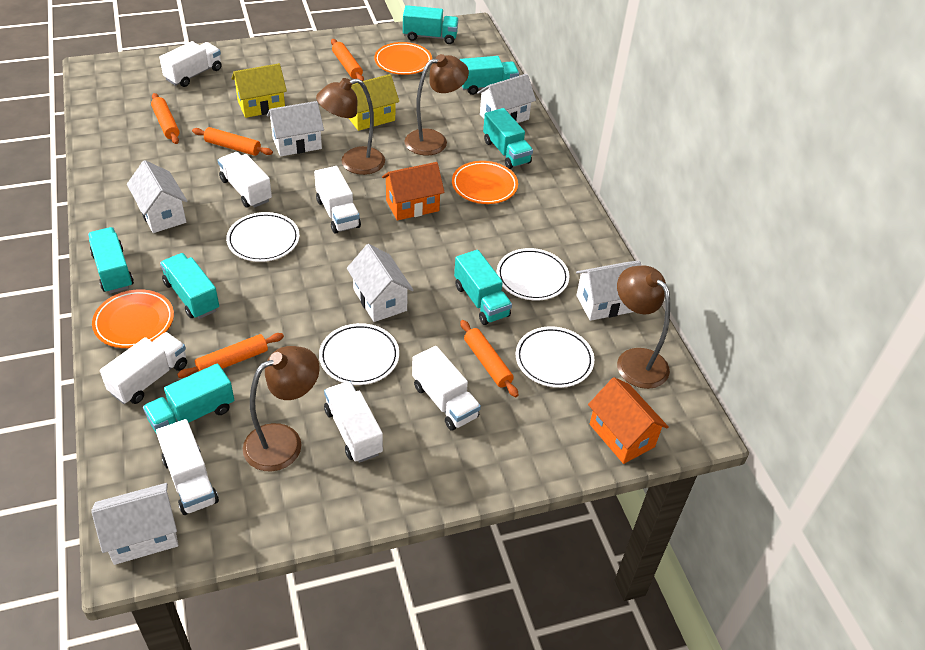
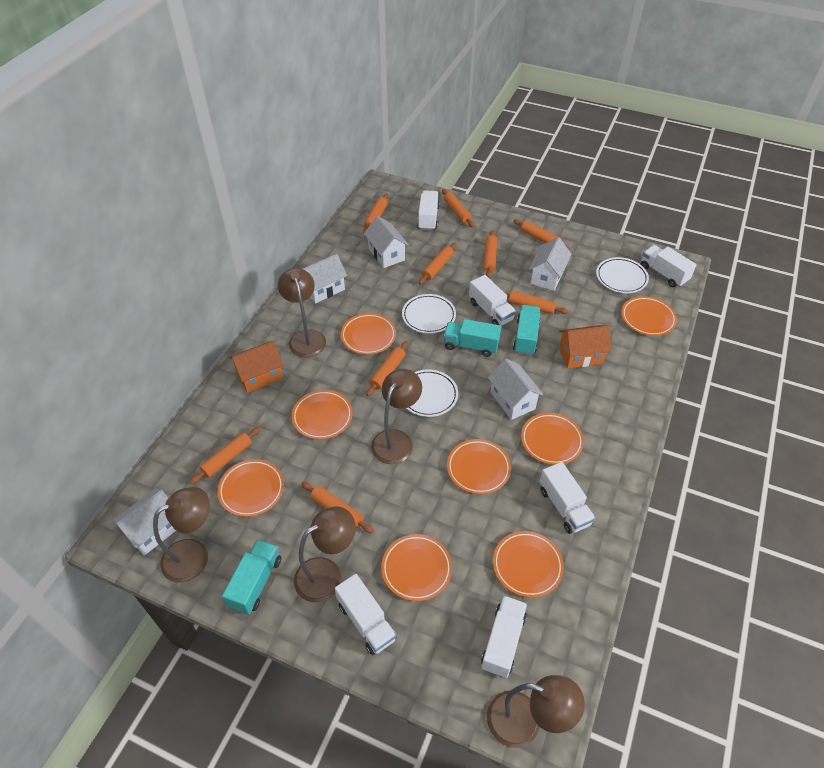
brown lamp: 4 -> 5
orange plate: 3 -> 8
orange rolling pin: 5 -> 9
turquoise truck: 7 -> 3
white house: 6 -> 5
white plate: 4 -> 3
white truck: 7 -> 6
yellow house: 2 -> 0

